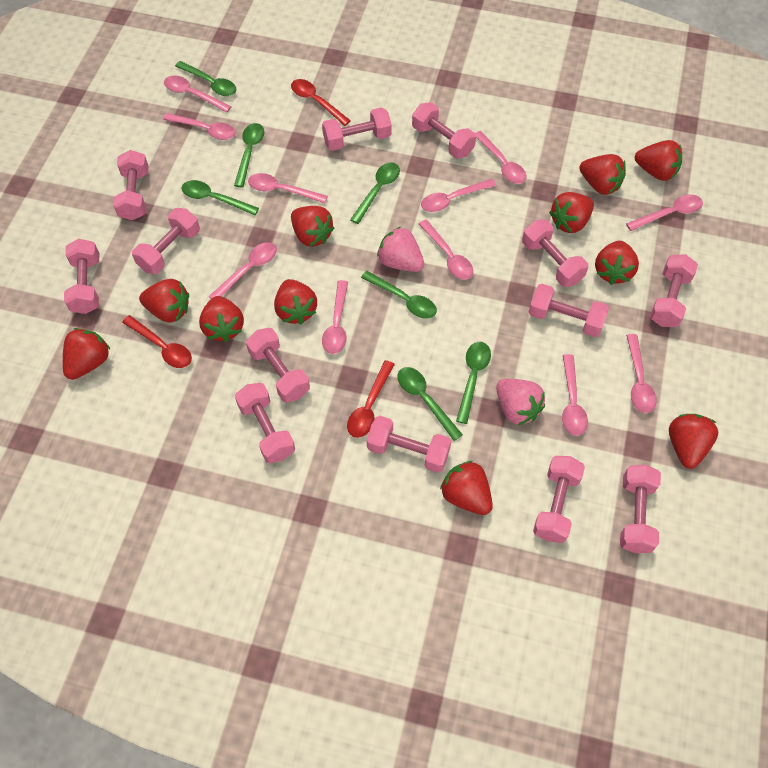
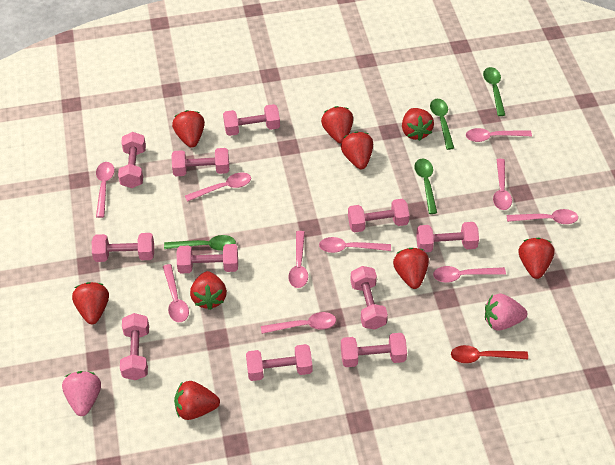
green spoon: 7 -> 4
pink dumbbell: 13 -> 11
pink spoon: 11 -> 10
red spoon: 3 -> 1
red strawberry: 11 -> 9

